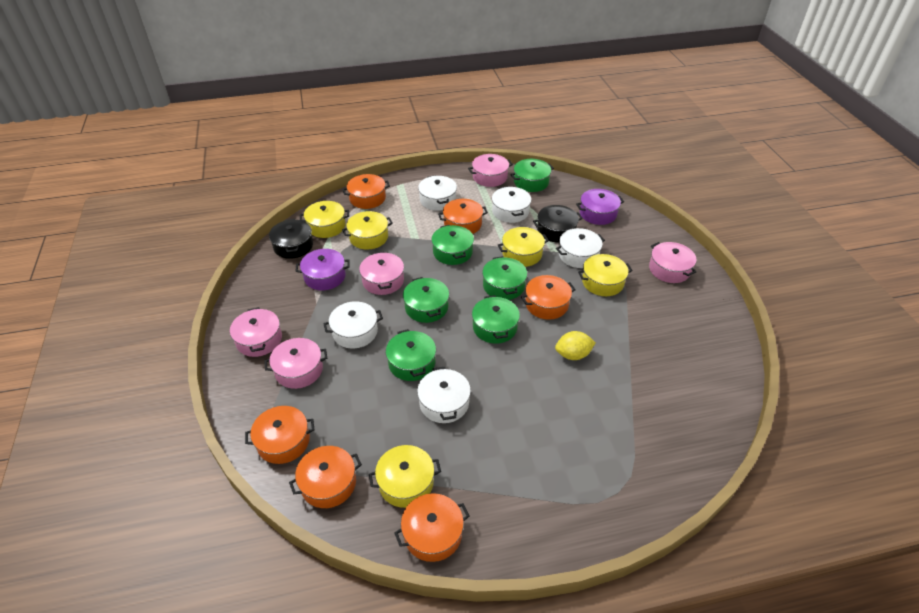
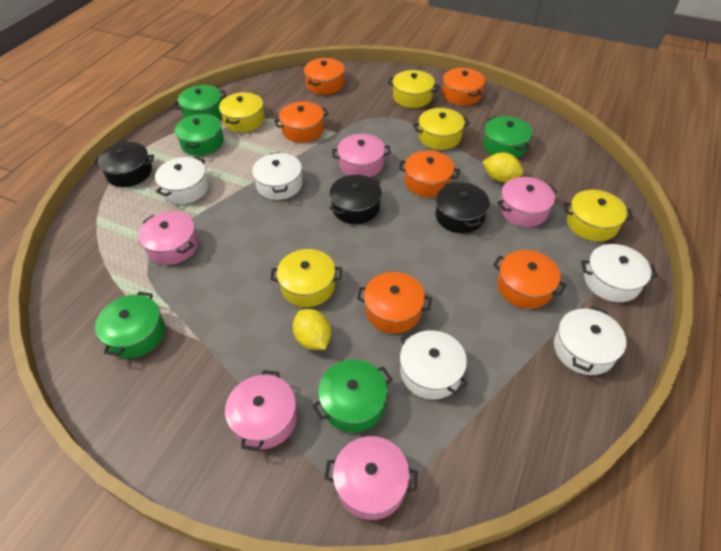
black pot: 2 -> 3
green pot: 6 -> 5
purple pot: 2 -> 0
yellow lemon: 1 -> 2

